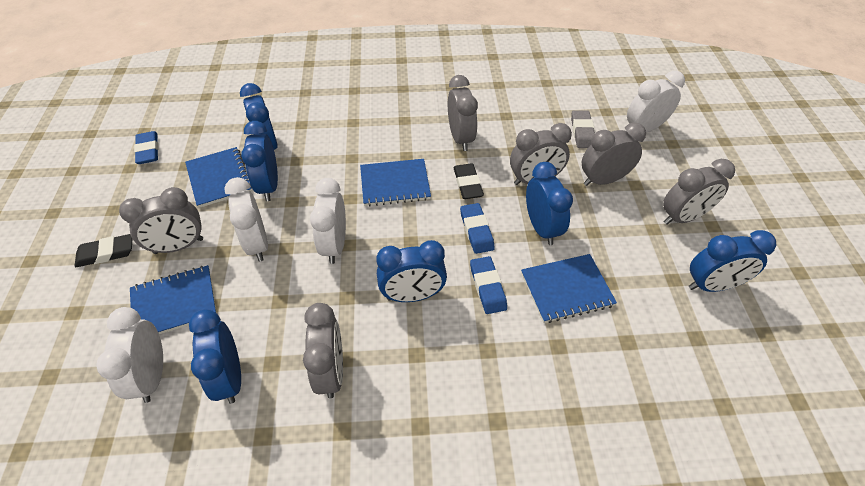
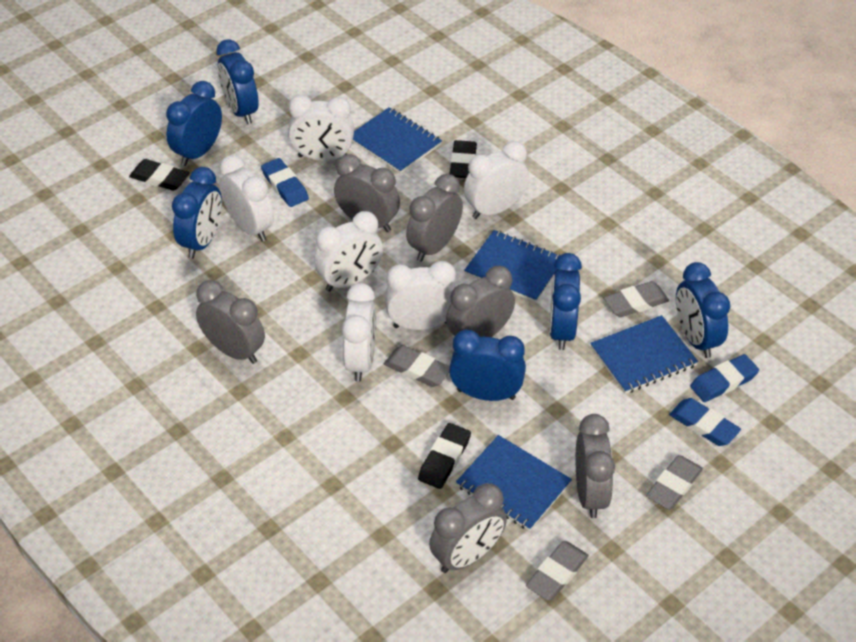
black eraser: 2 -> 3
grey eraser: 1 -> 4
white clock: 4 -> 6

